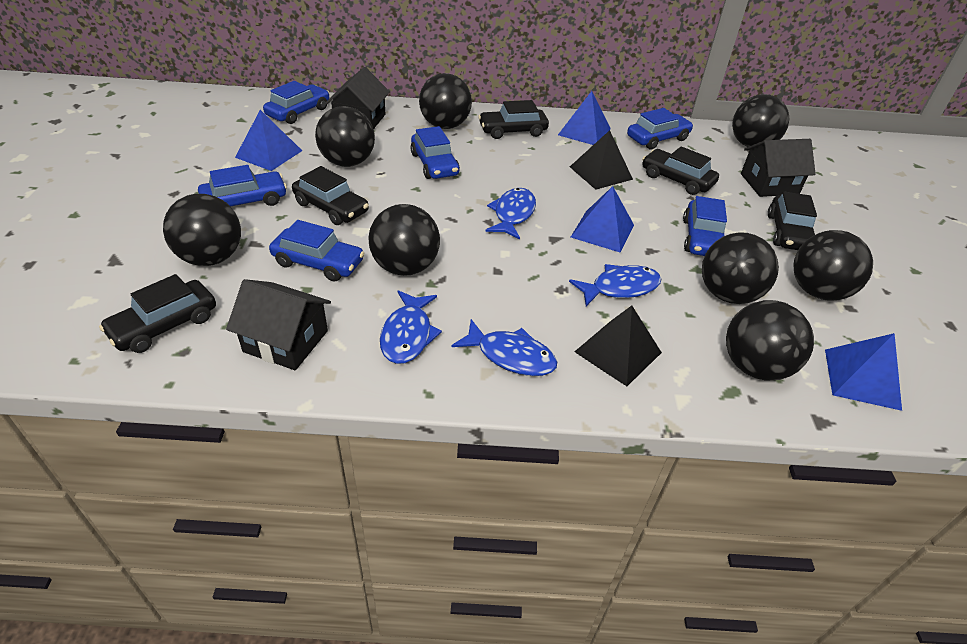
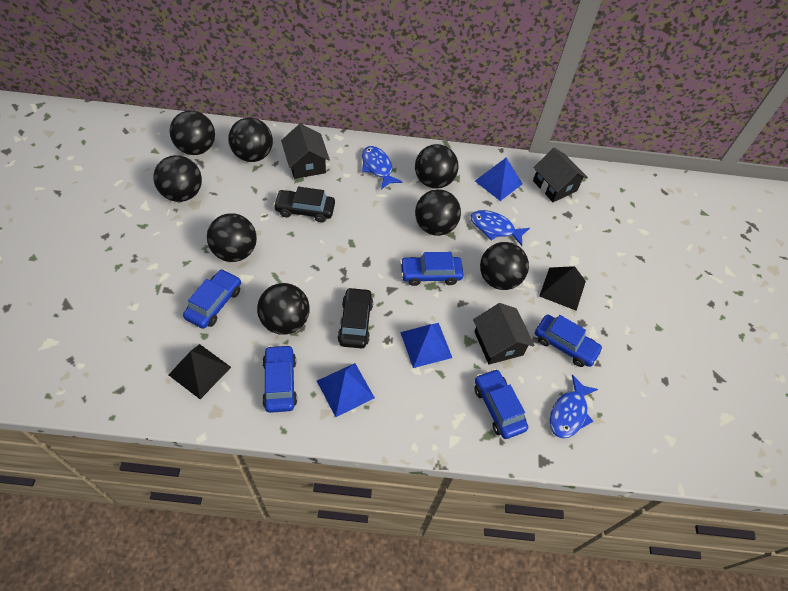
black car: 5 -> 2
blue car: 6 -> 5
blue fish: 4 -> 3
blue pyramid: 4 -> 3

